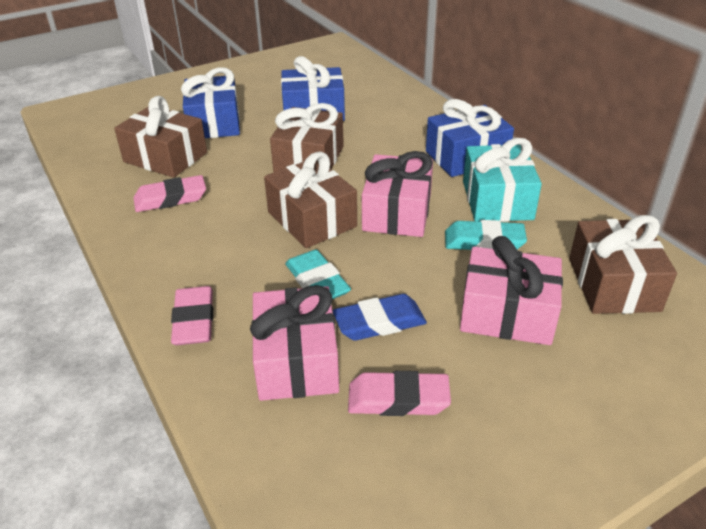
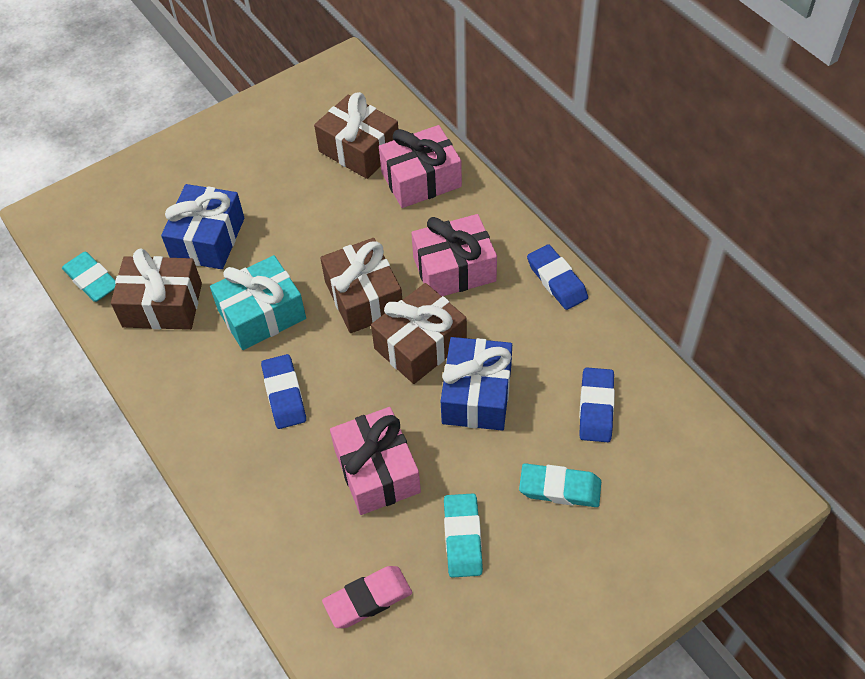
blue eraser: 1 -> 3
blue gift: 3 -> 2
pink eraser: 3 -> 1
turquoise eraser: 2 -> 3

